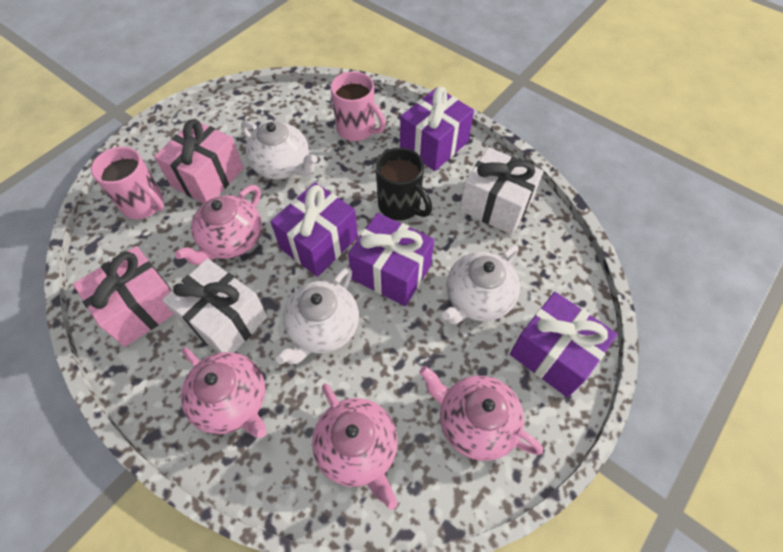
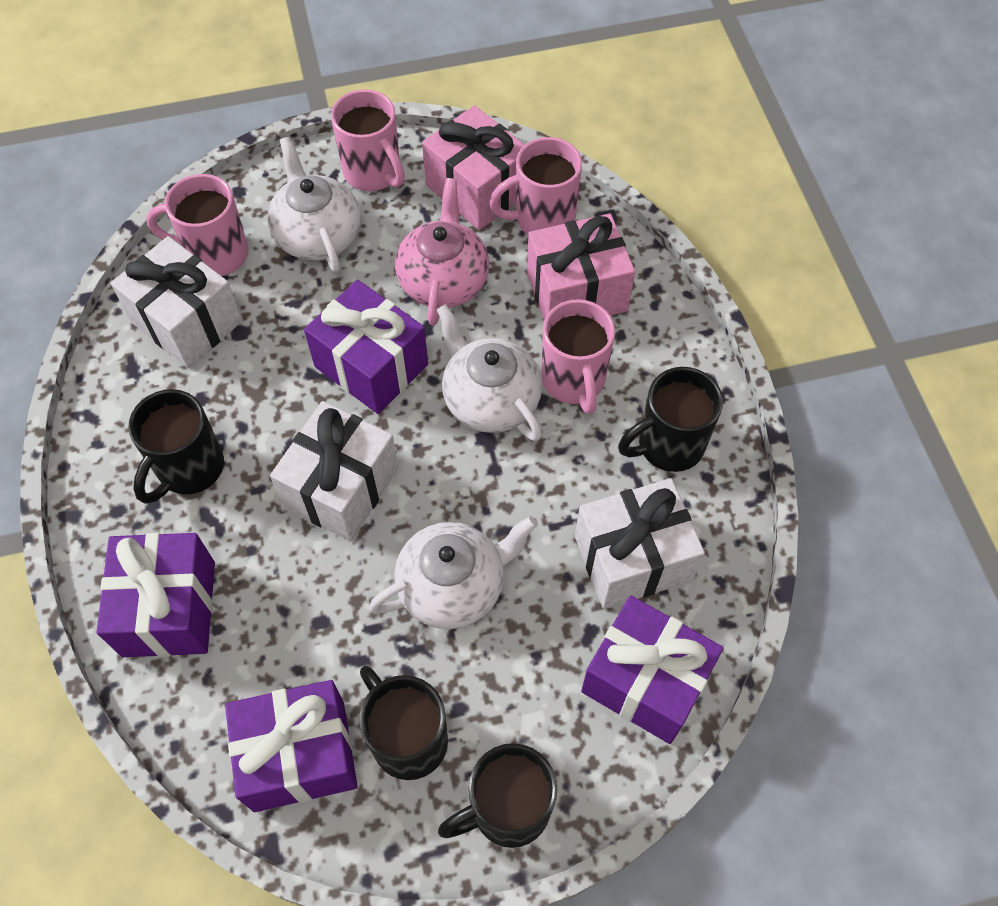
black mug: 1 -> 4
pink mug: 2 -> 4
pink teapot: 4 -> 1
white gift: 2 -> 3

